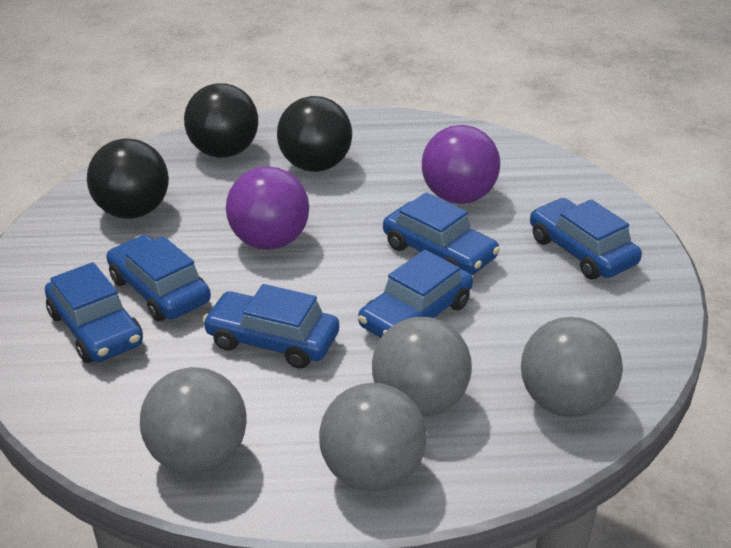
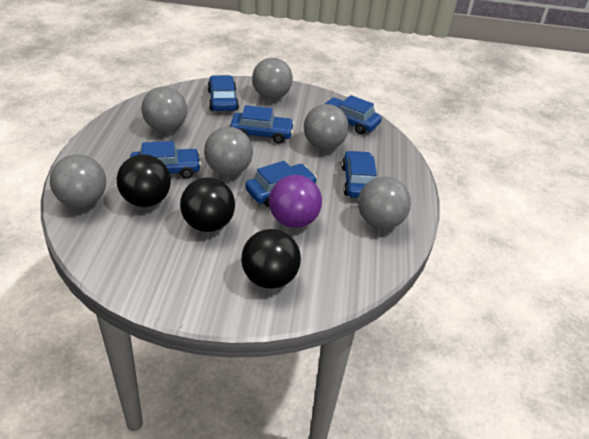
grey ball: 4 -> 6
purple ball: 2 -> 1

